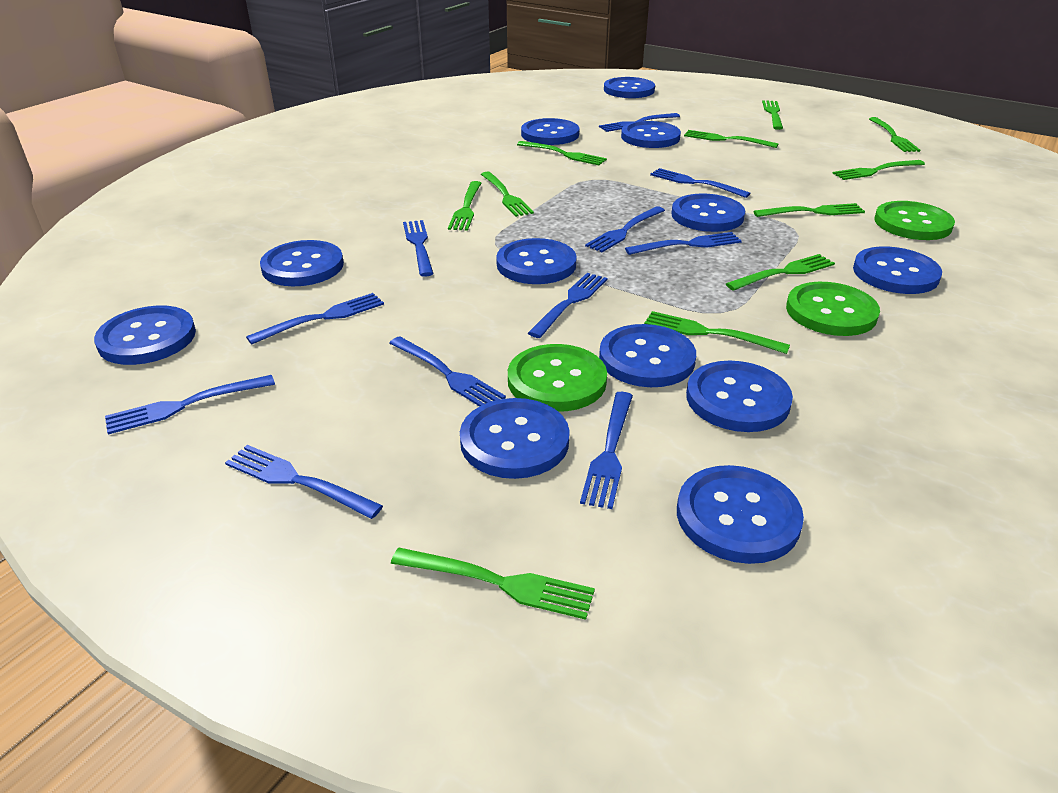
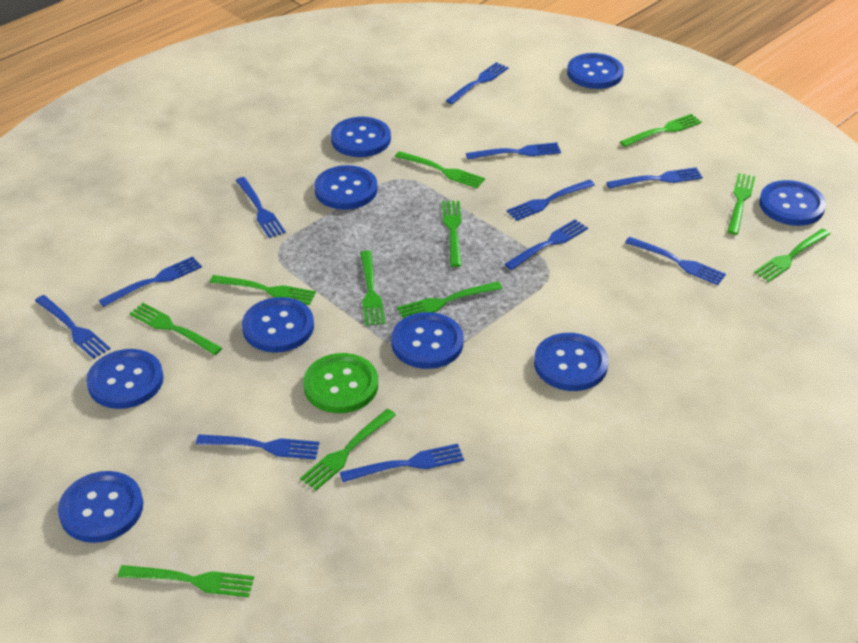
blue button: 12 -> 9
green button: 3 -> 1

